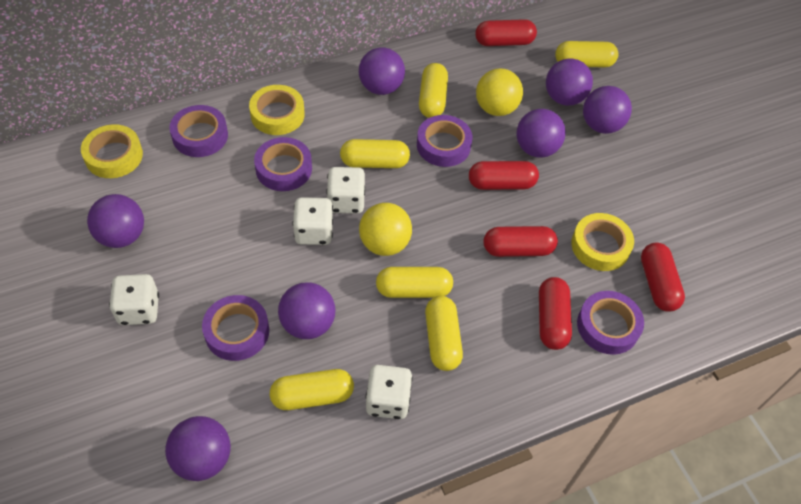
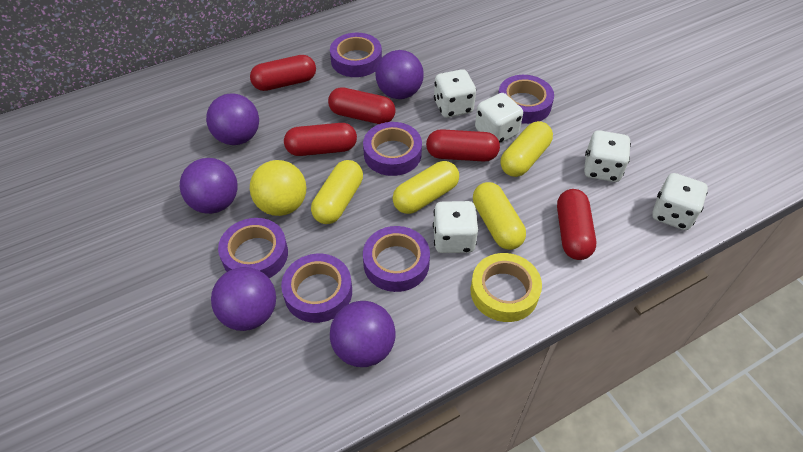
purple ball: 7 -> 5
purple tape: 5 -> 6
white dice: 4 -> 5
yellow ball: 2 -> 1
yellow capsule: 6 -> 4
yellow tape: 3 -> 1

